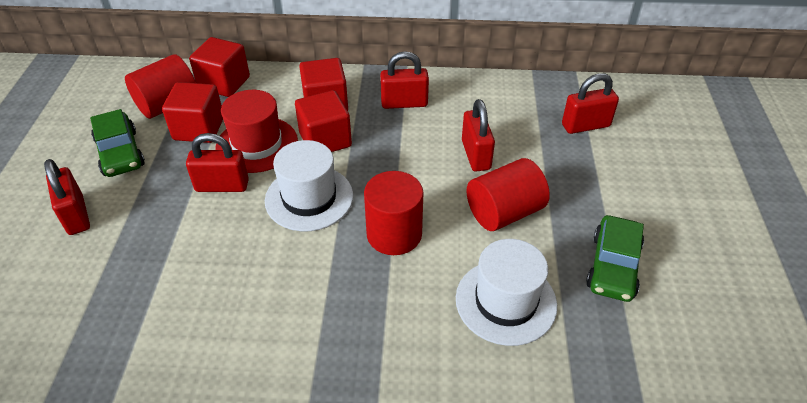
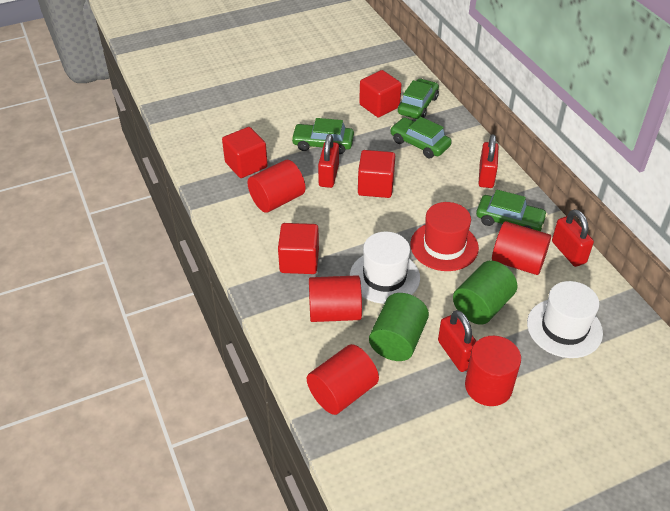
green car: 2 -> 4
green cylinder: 0 -> 2
red cylinder: 3 -> 5
red padlock: 5 -> 4

